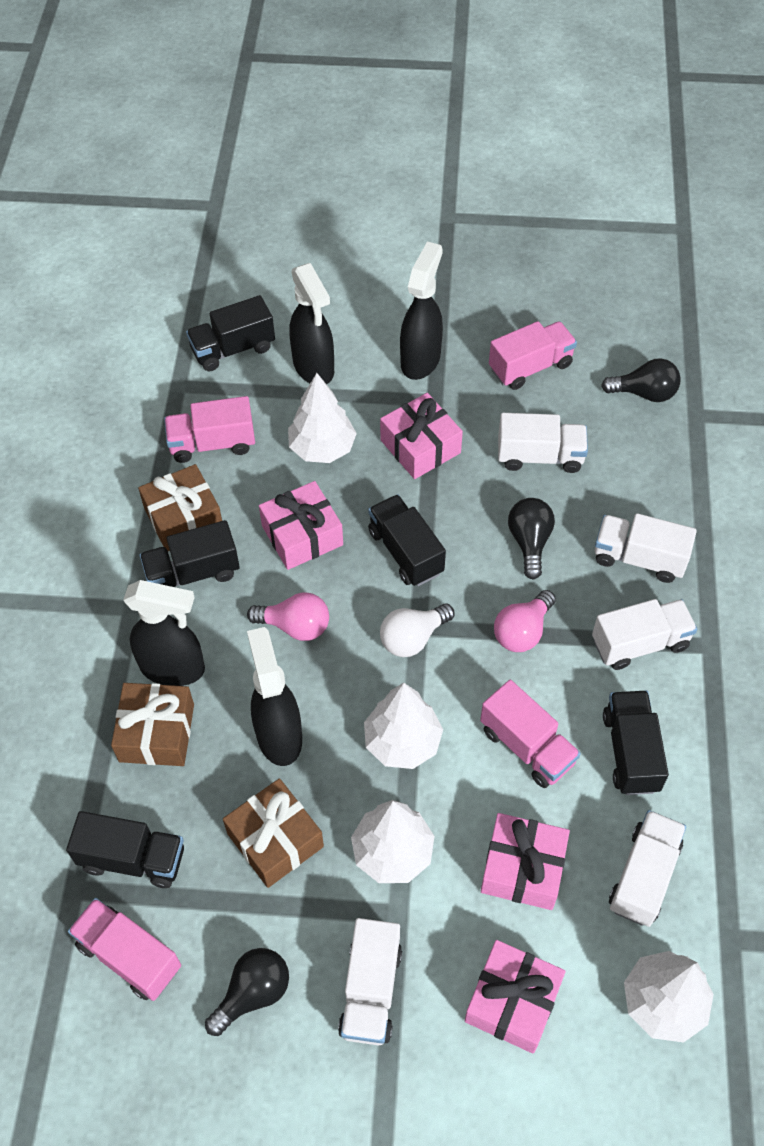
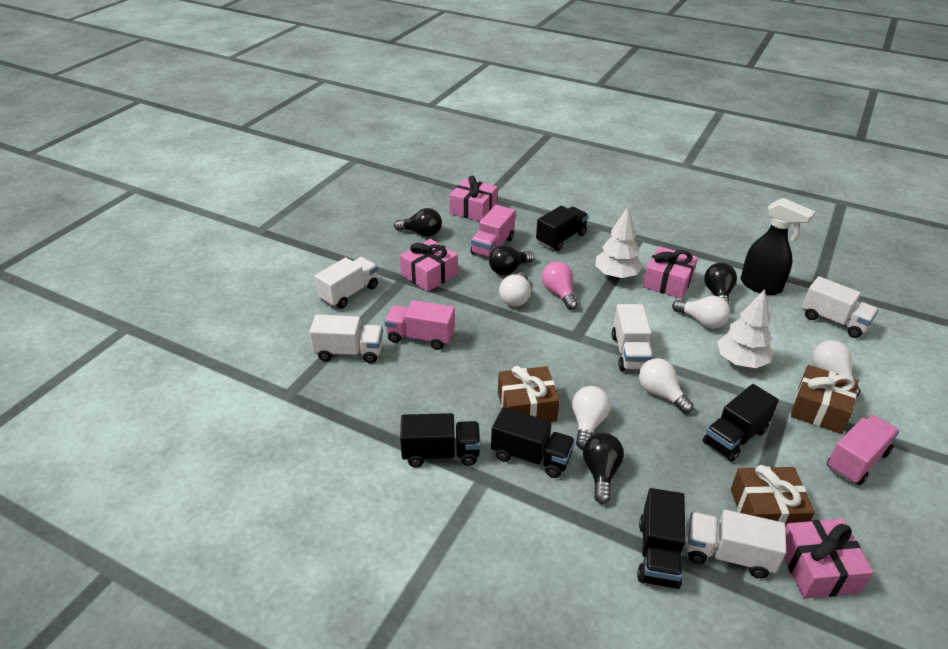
black light bulb: 3 -> 4
black spray bottle: 4 -> 1
pink light bulb: 2 -> 1
pink truck: 4 -> 3
white light bulb: 1 -> 5
white tree: 4 -> 2

